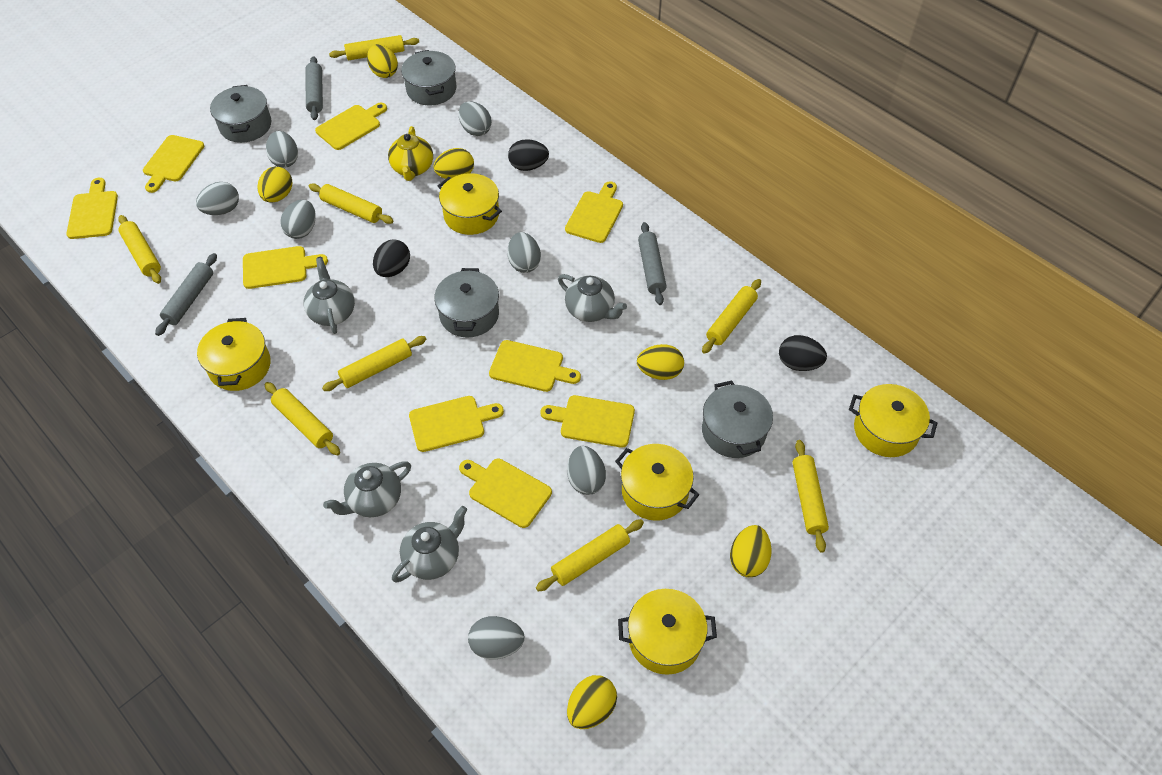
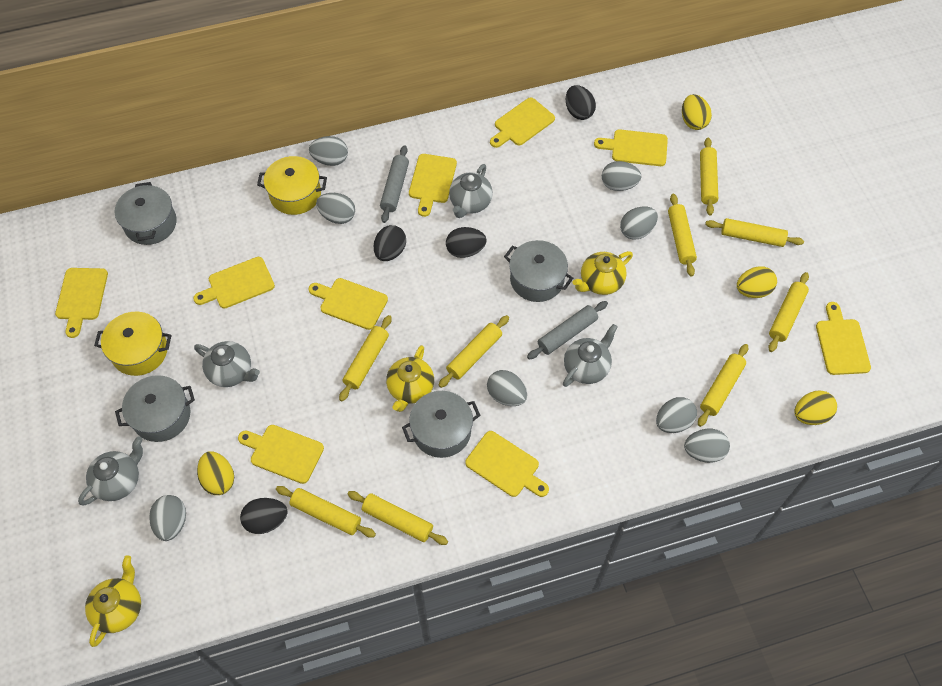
black egg: 3 -> 4
grey egg: 7 -> 8
grey rolling pin: 3 -> 2
yellow egg: 6 -> 4
yellow pot: 5 -> 2
yellow rolling pin: 8 -> 9
yellow teapot: 1 -> 3

